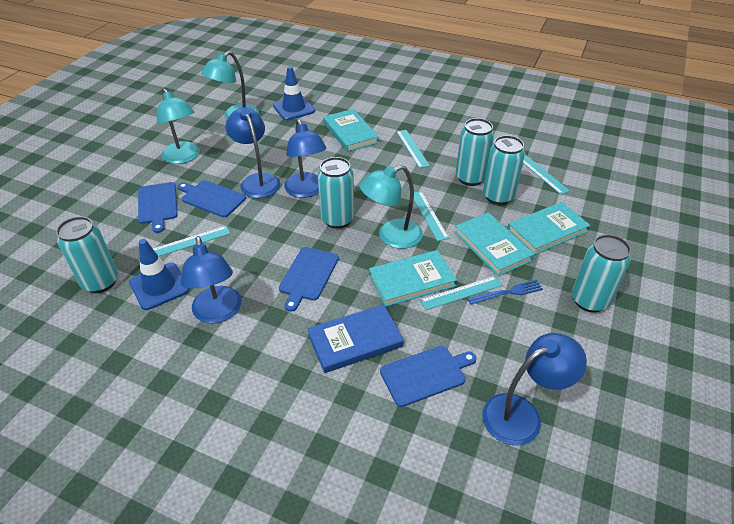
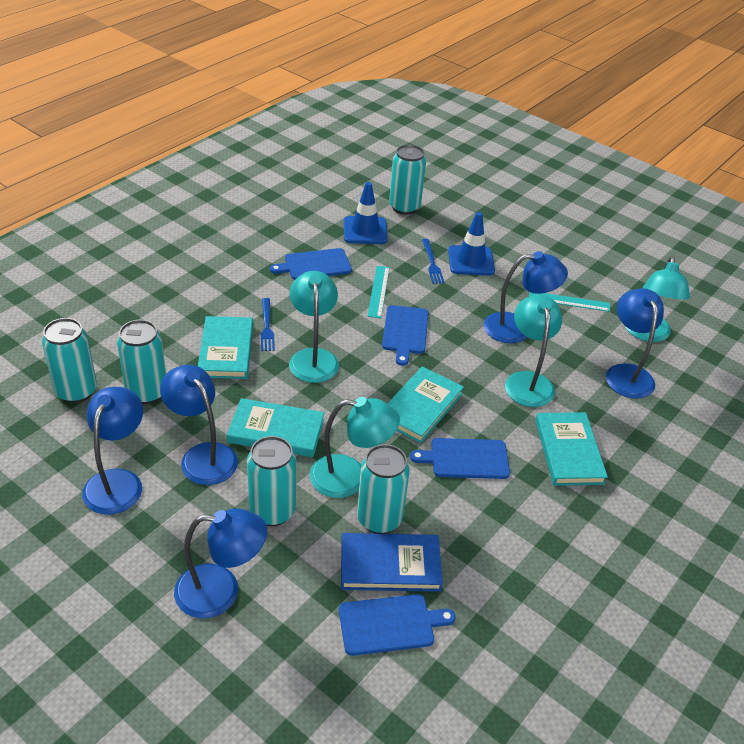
blue fork: 1 -> 2
blue lamp: 4 -> 5
turquoise lamp: 3 -> 4
turquoise ruler: 5 -> 2

